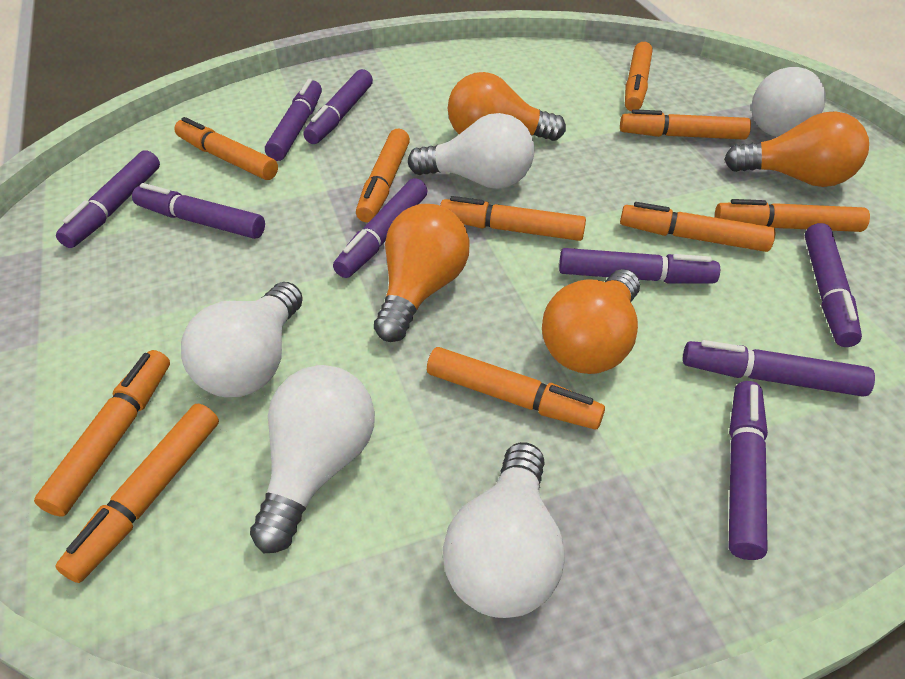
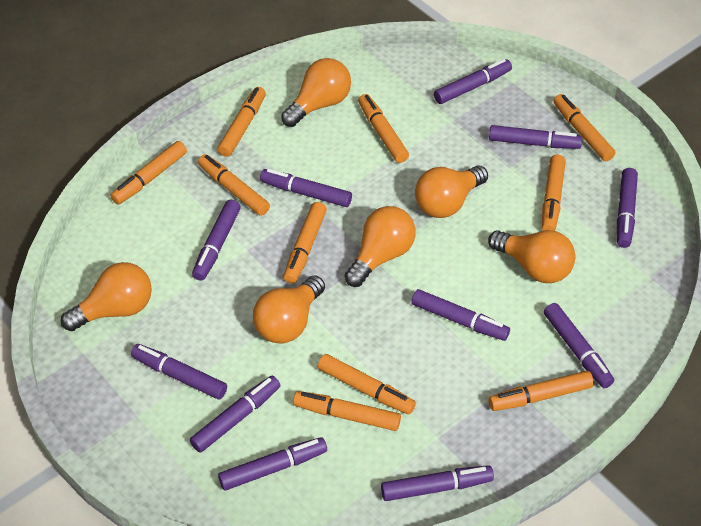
orange light bulb: 4 -> 6
purple marker: 9 -> 11
white light bulb: 5 -> 0

